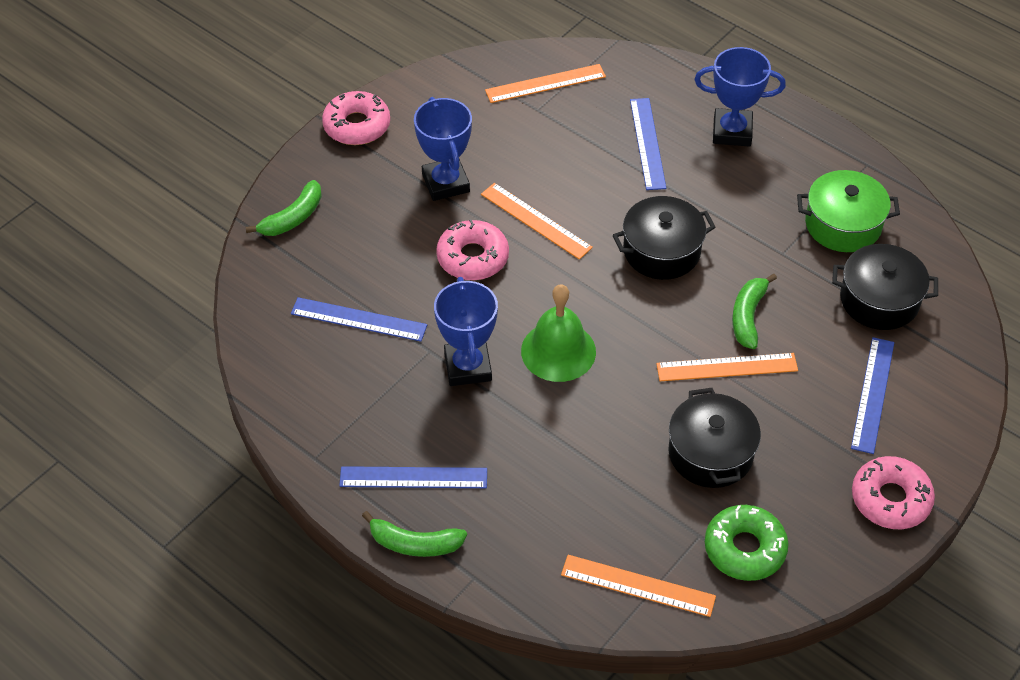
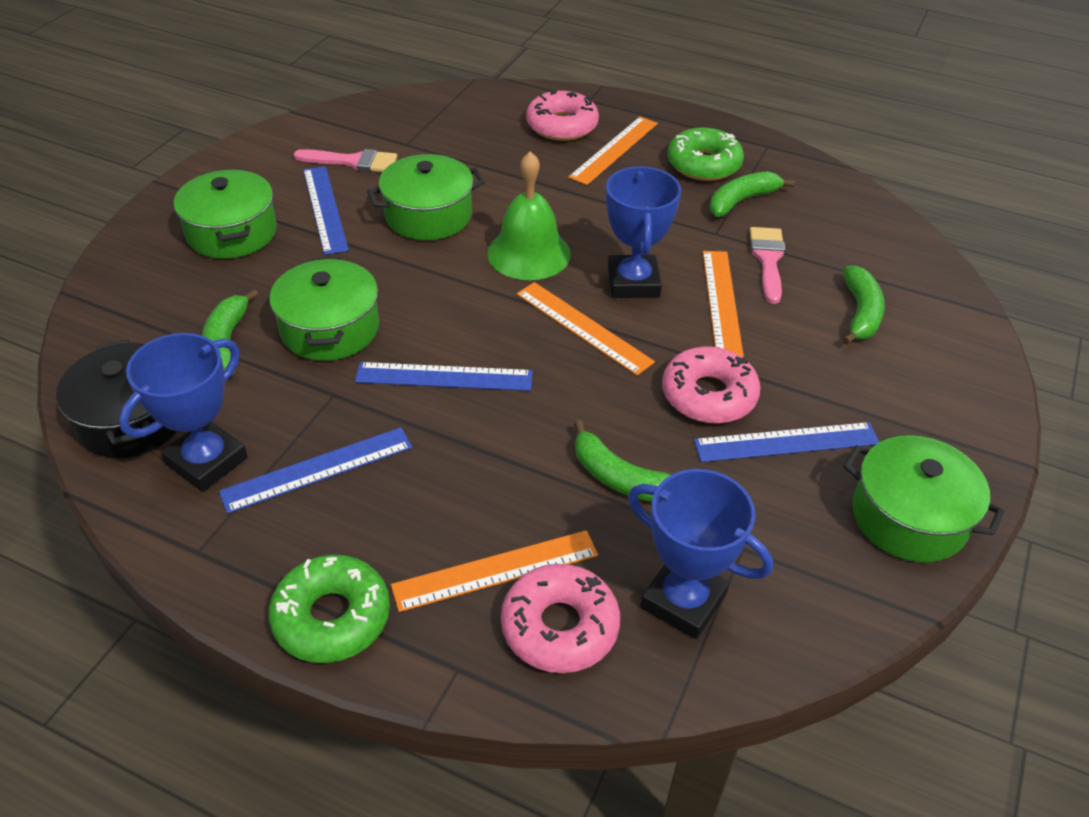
black pot: 3 -> 1
green banana: 3 -> 4
green donut: 1 -> 2
green pot: 1 -> 4
pink brush: 0 -> 2

